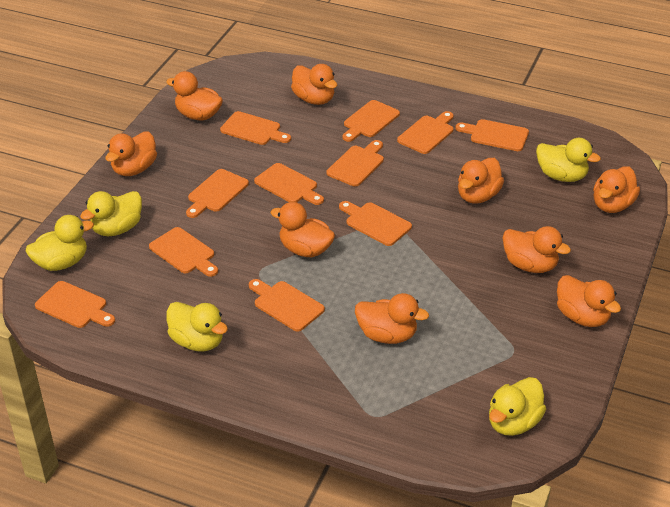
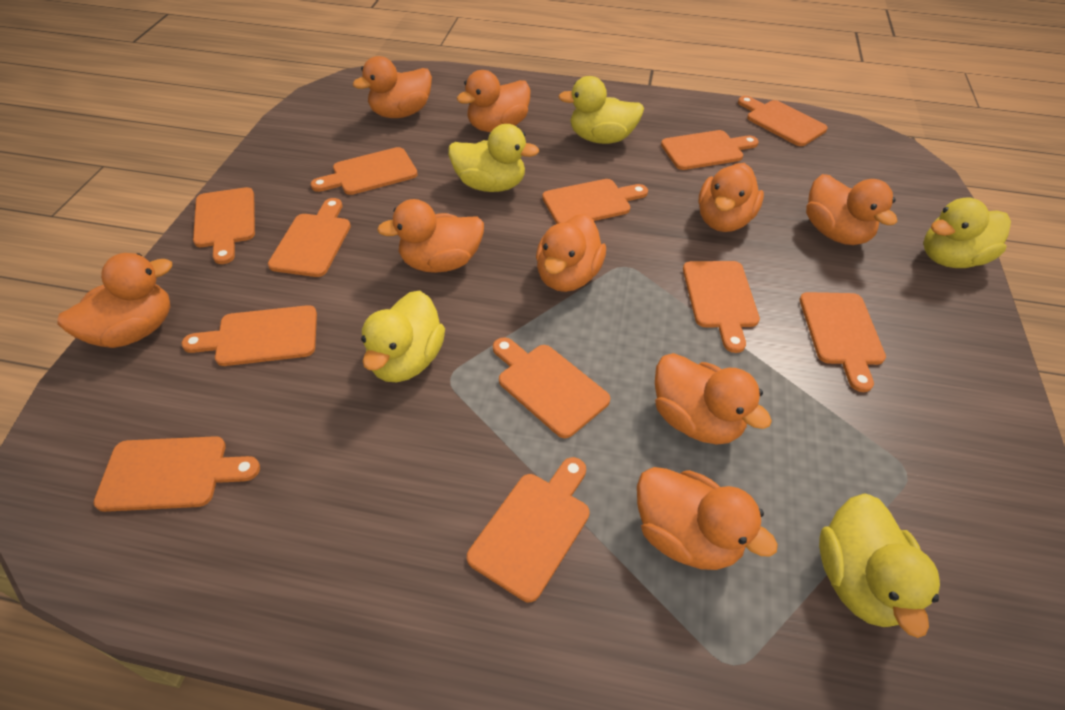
orange cutting board: 11 -> 12

